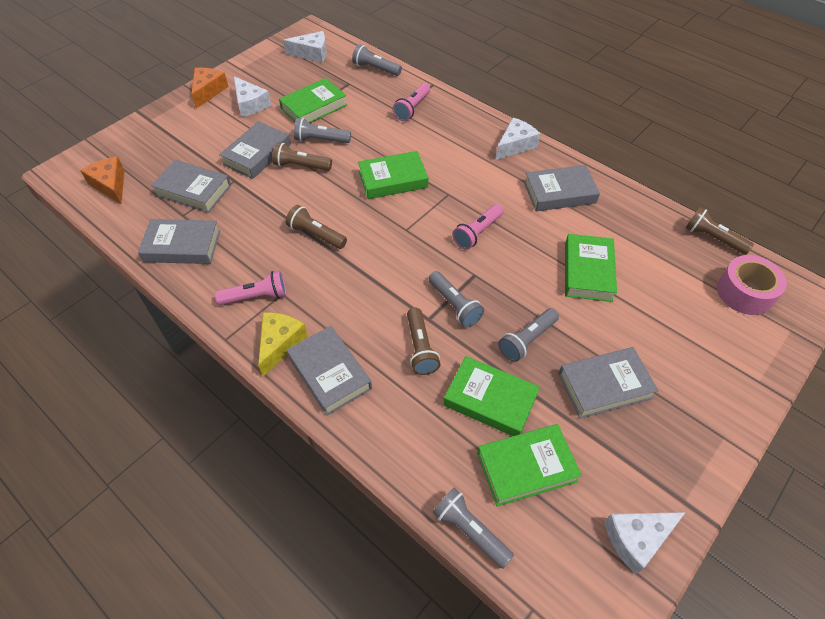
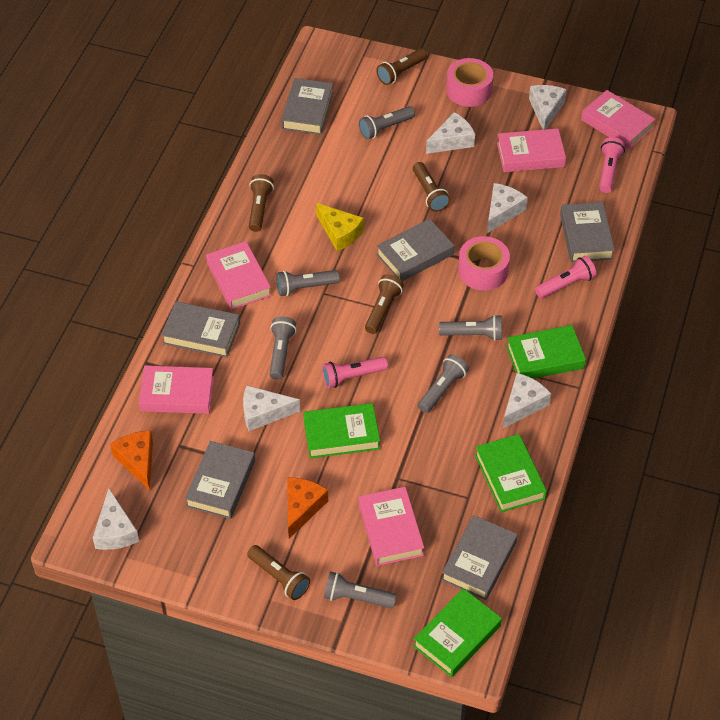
brown flashlight: 4 -> 5
green book: 5 -> 4
grey flashlight: 5 -> 6
pink book: 0 -> 5
pink tape: 1 -> 2
white cheese: 4 -> 6

